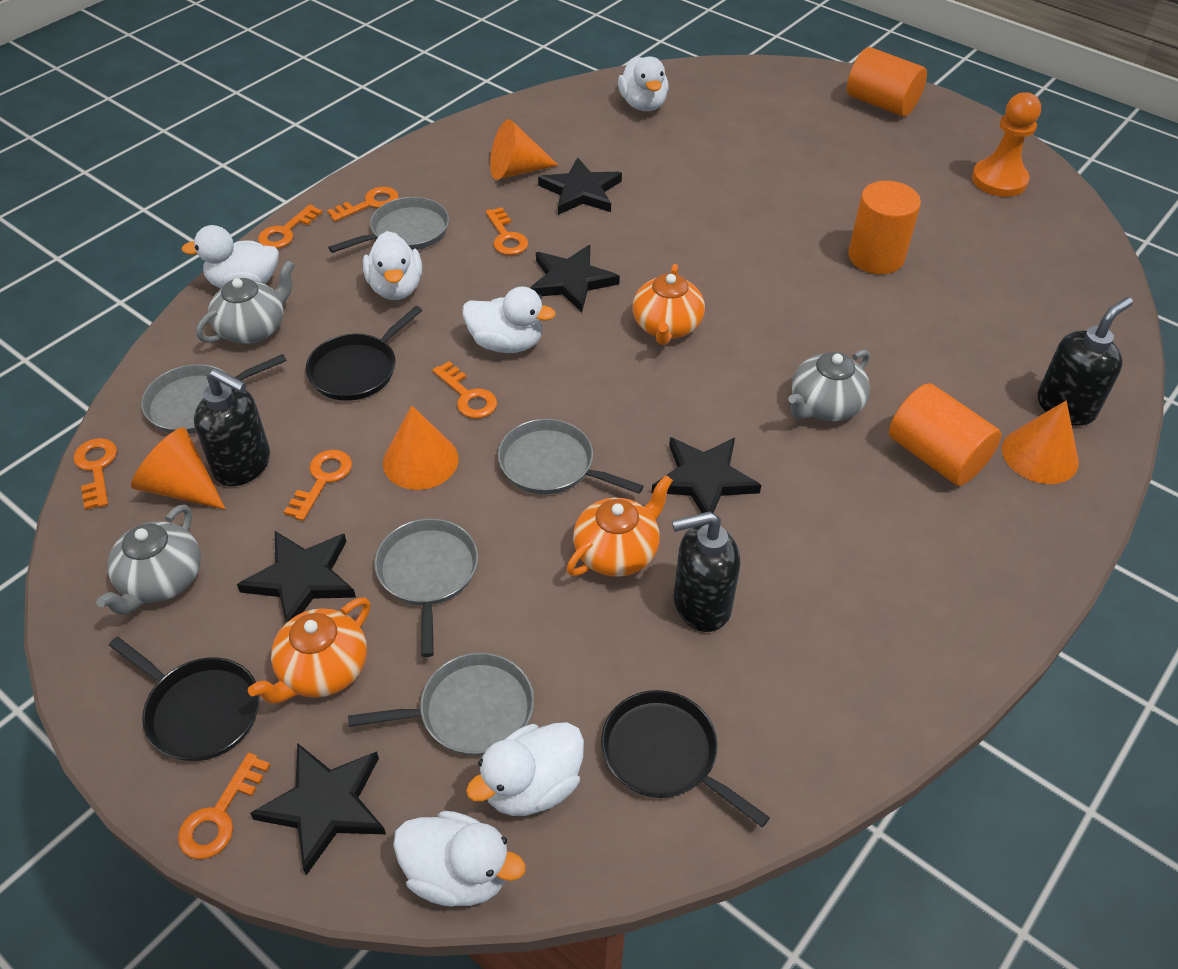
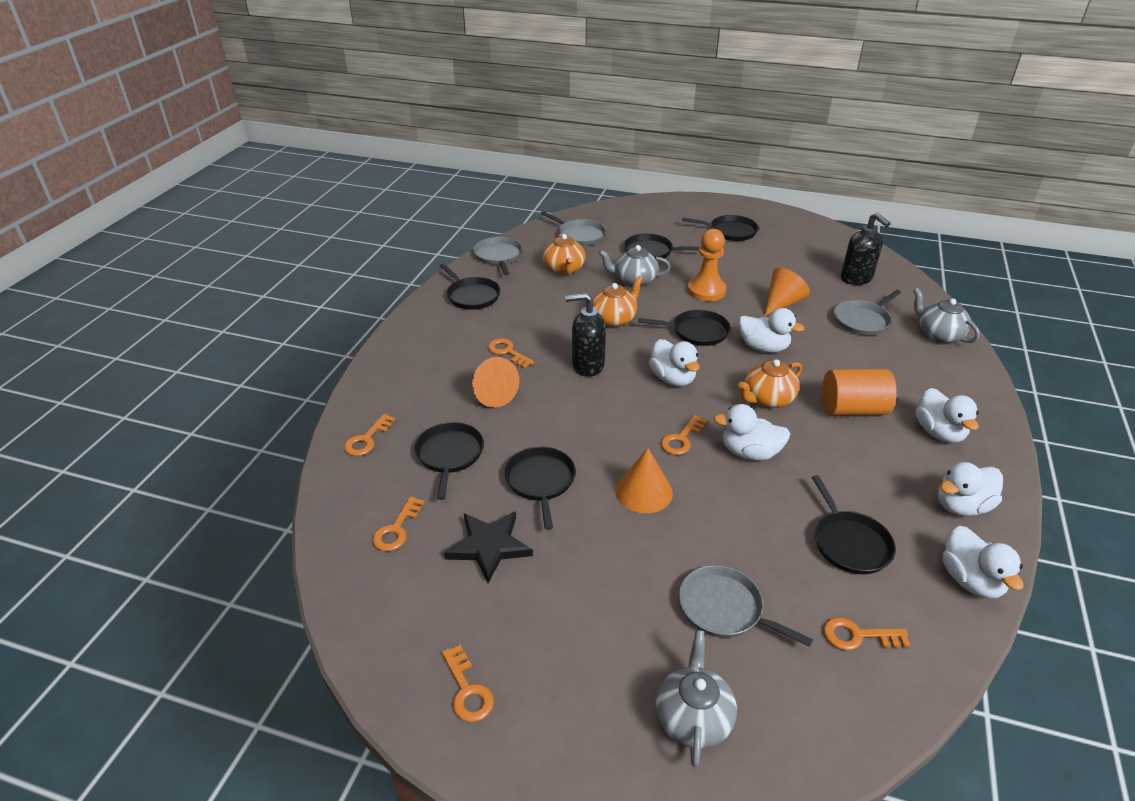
black pan: 3 -> 7
black soap dispenser: 3 -> 2
black star: 5 -> 1
grey pan: 5 -> 4
orange cone: 4 -> 3
orange cylinder: 3 -> 1
orange key: 7 -> 6

